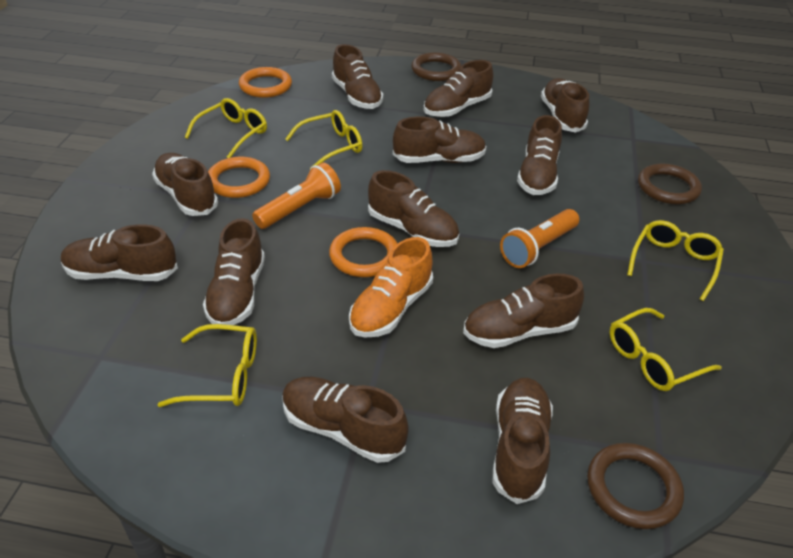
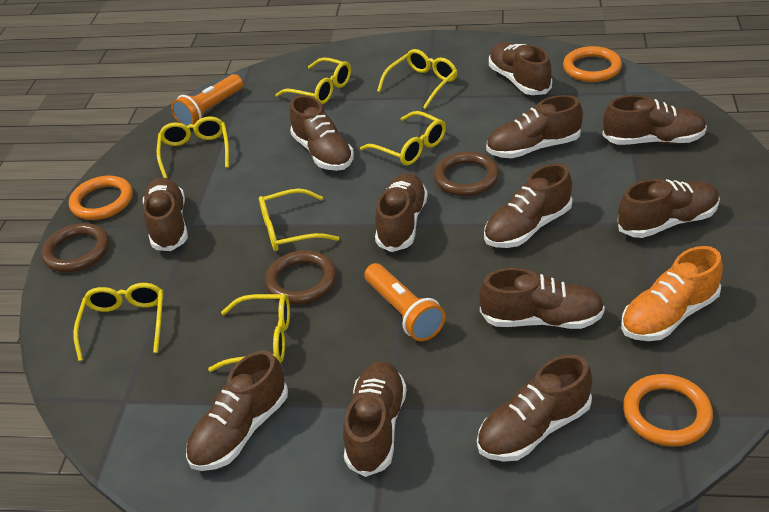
yellow glasses: 5 -> 7

